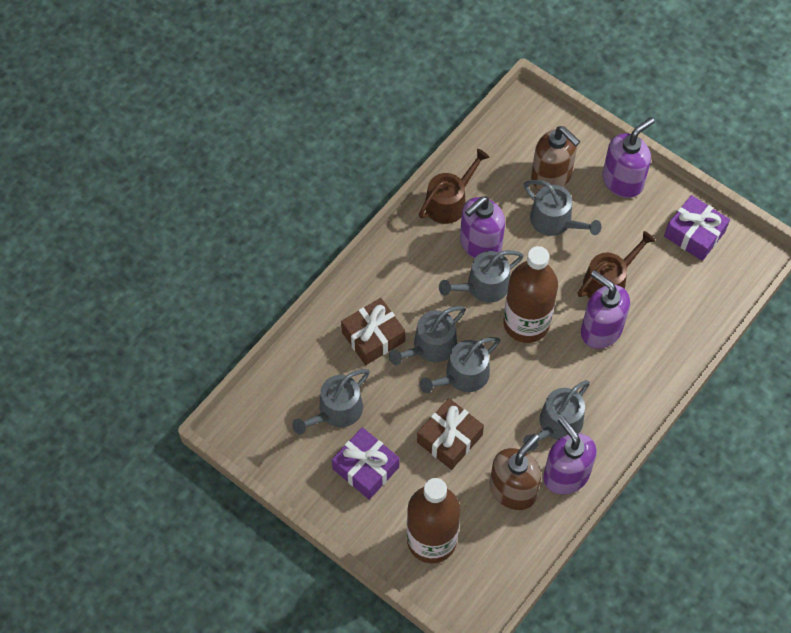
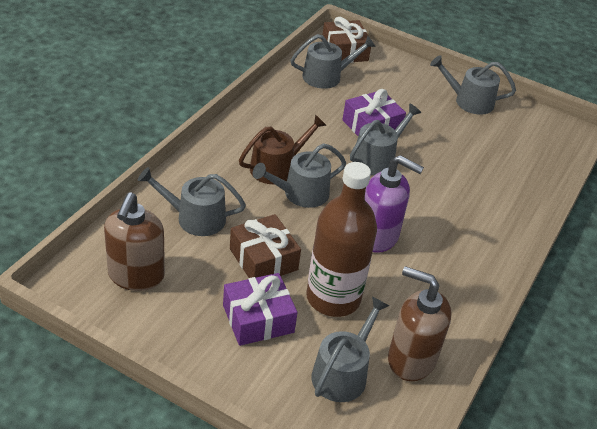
brown bottle: 2 -> 1
brown watering can: 2 -> 1
purple soap dispenser: 4 -> 1

